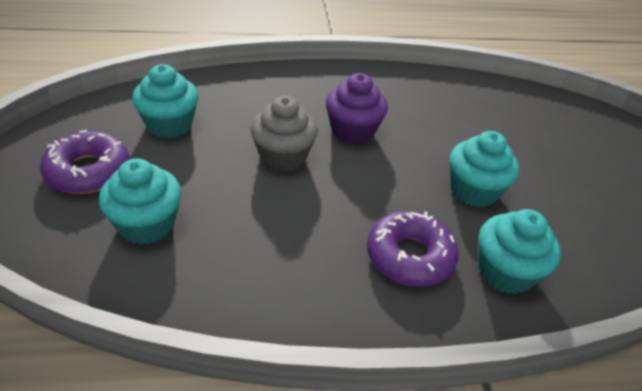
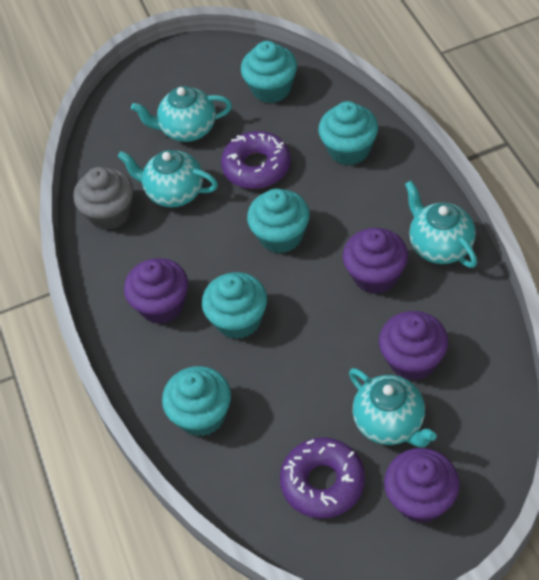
purple cupcake: 1 -> 4
turquoise cupcake: 4 -> 5
turquoise teapot: 0 -> 4

